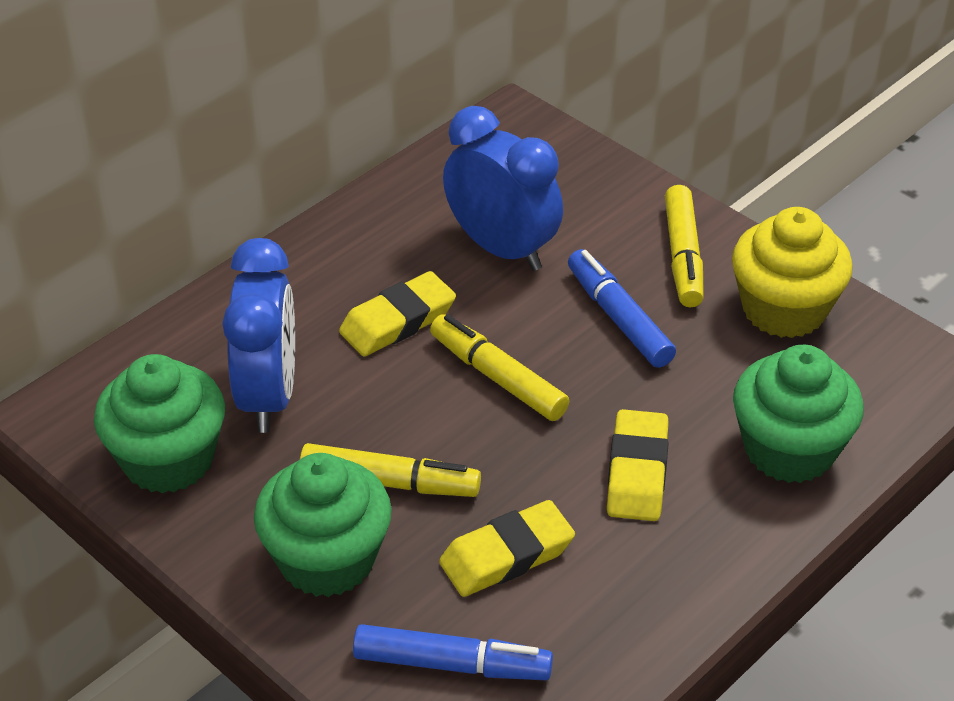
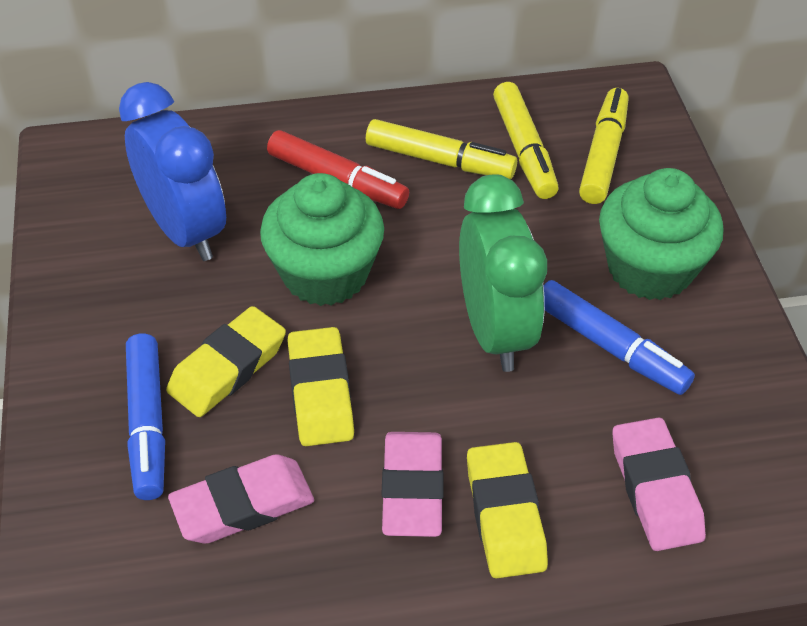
blue clock: 2 -> 1
green clock: 0 -> 1
green cupcake: 3 -> 2
pink eraser: 0 -> 3
red marker: 0 -> 1
yellow cupcake: 1 -> 0

